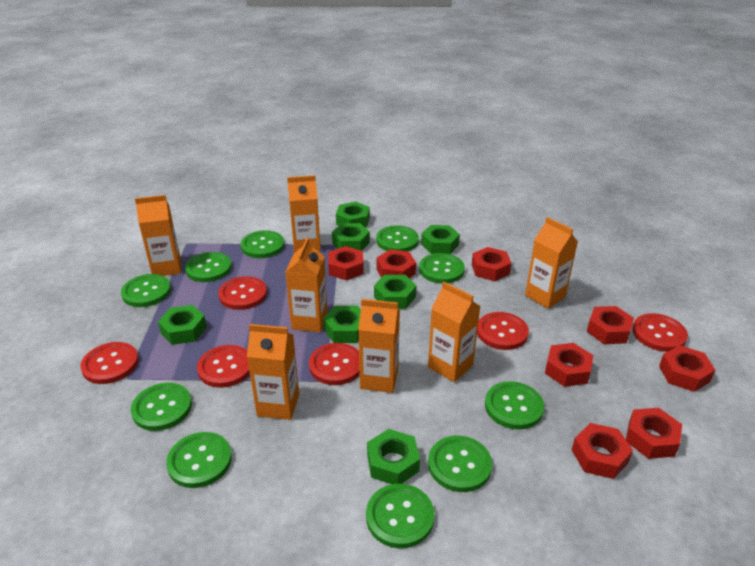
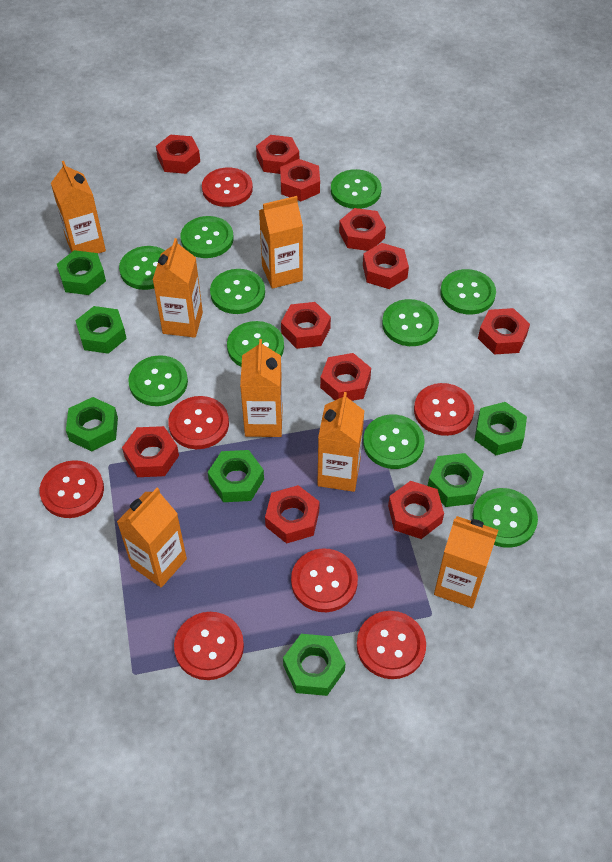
red button: 6 -> 7
red nut: 8 -> 11

